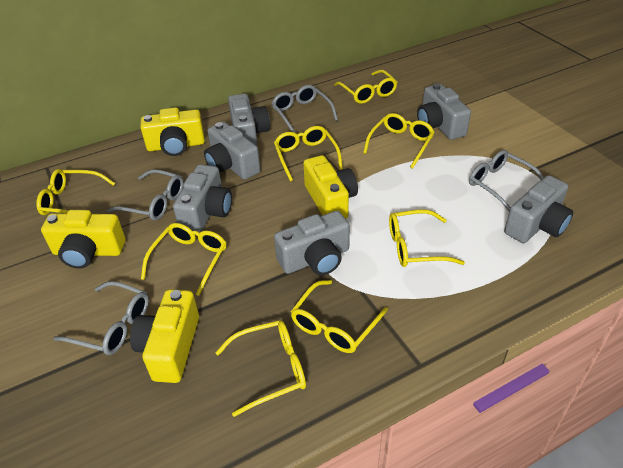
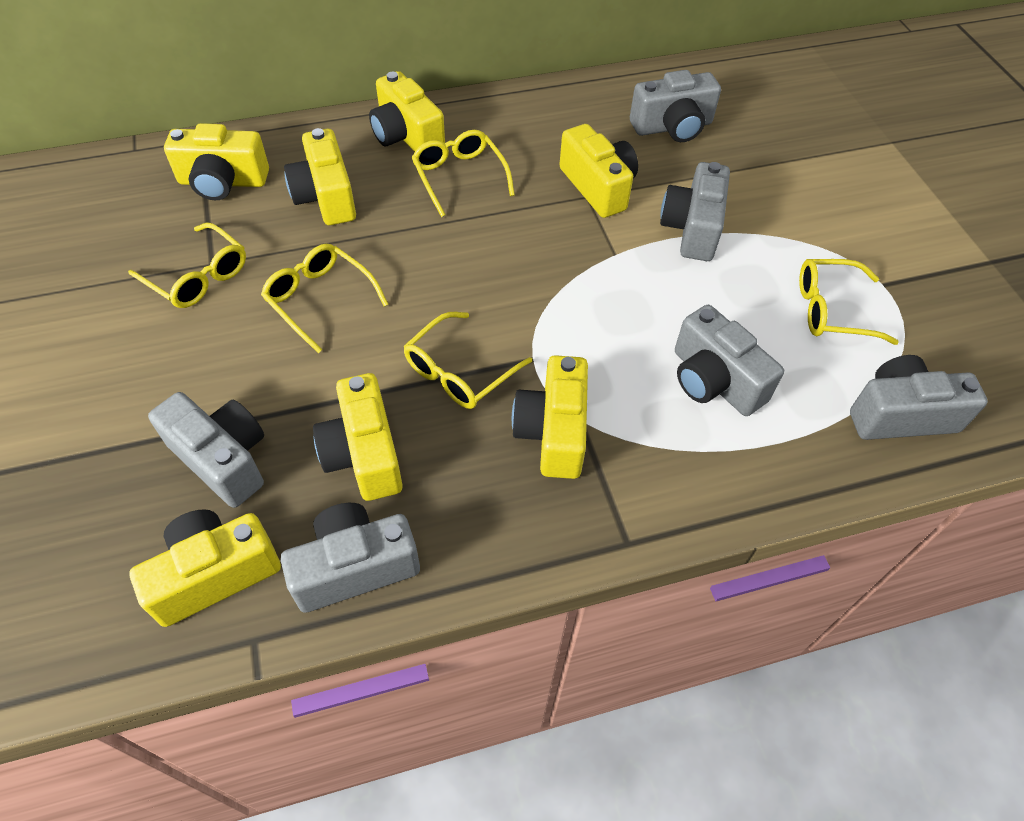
grey glasses: 4 -> 0
yellow camera: 4 -> 7
yellow glasses: 8 -> 5

